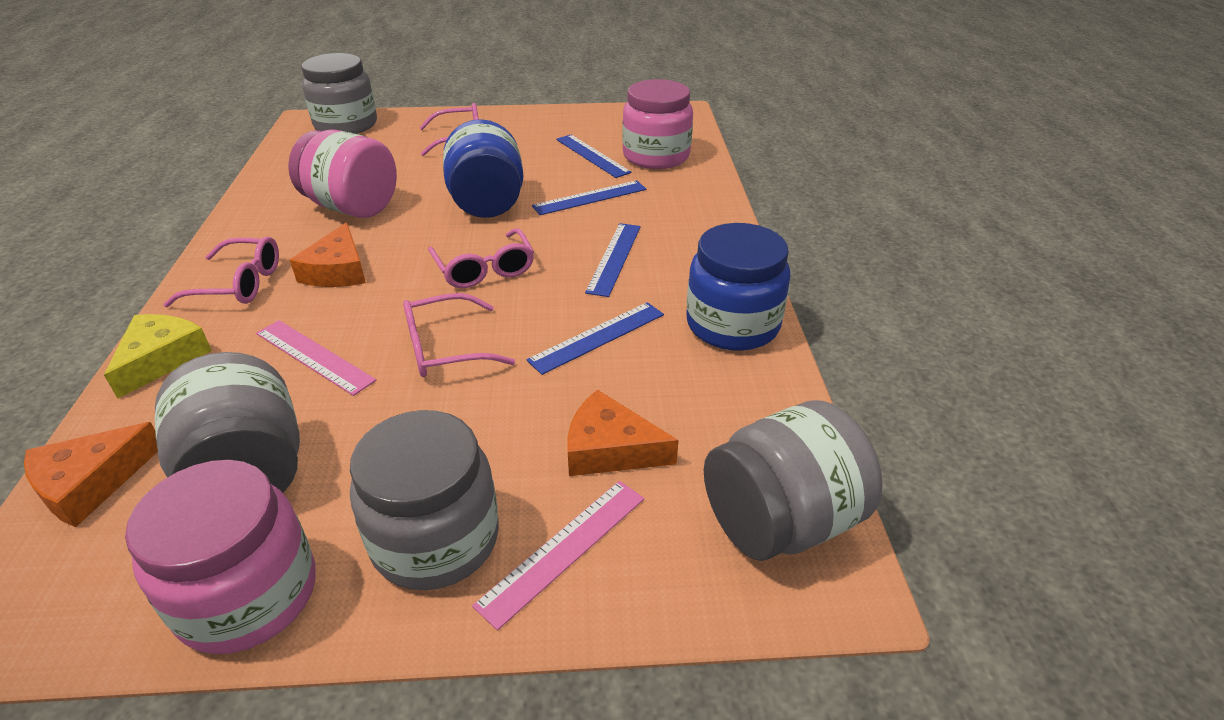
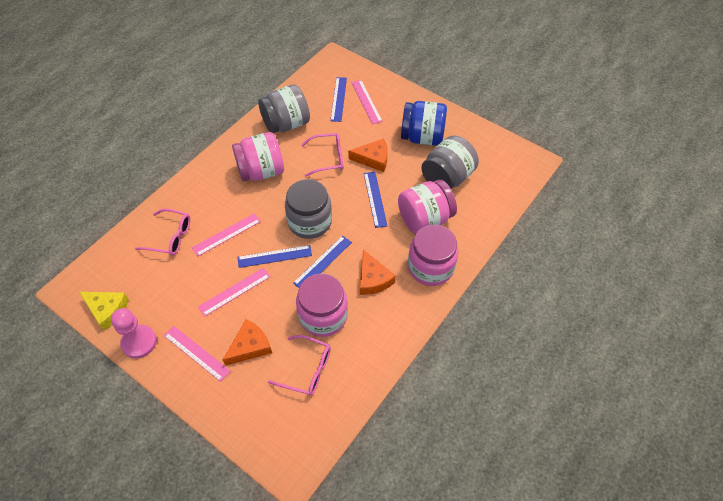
blue jar: 2 -> 1
grey jar: 4 -> 3
pink glasses: 4 -> 3
pink jar: 3 -> 4
pink pawn: 0 -> 1
pink ruler: 2 -> 4

